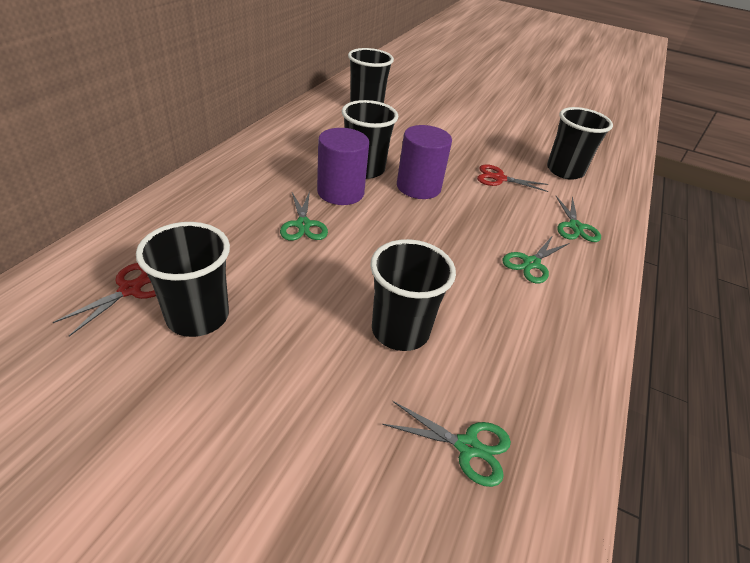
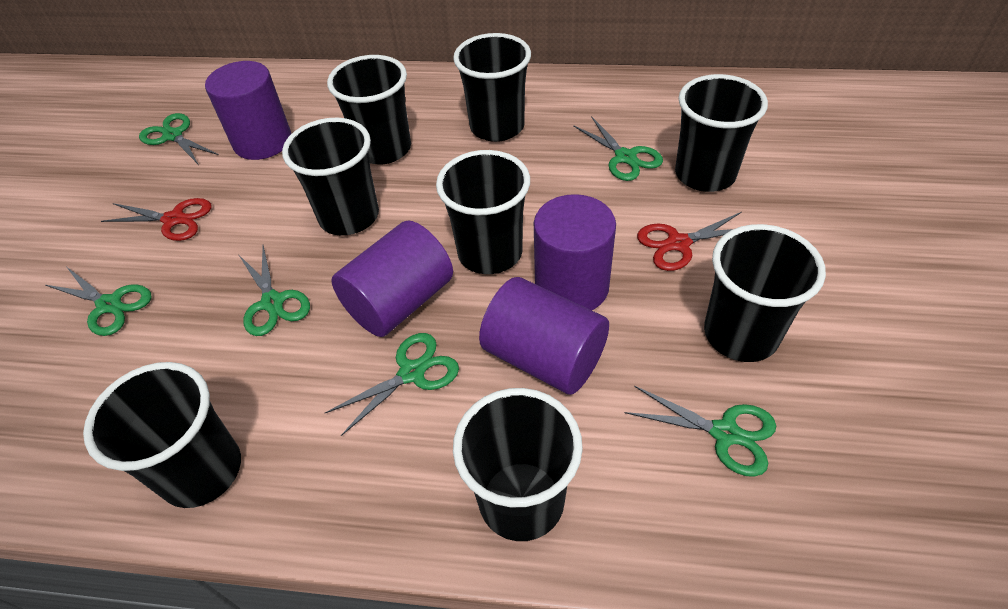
black cup: 5 -> 8
green scissors: 4 -> 6
purple cylinder: 2 -> 4

